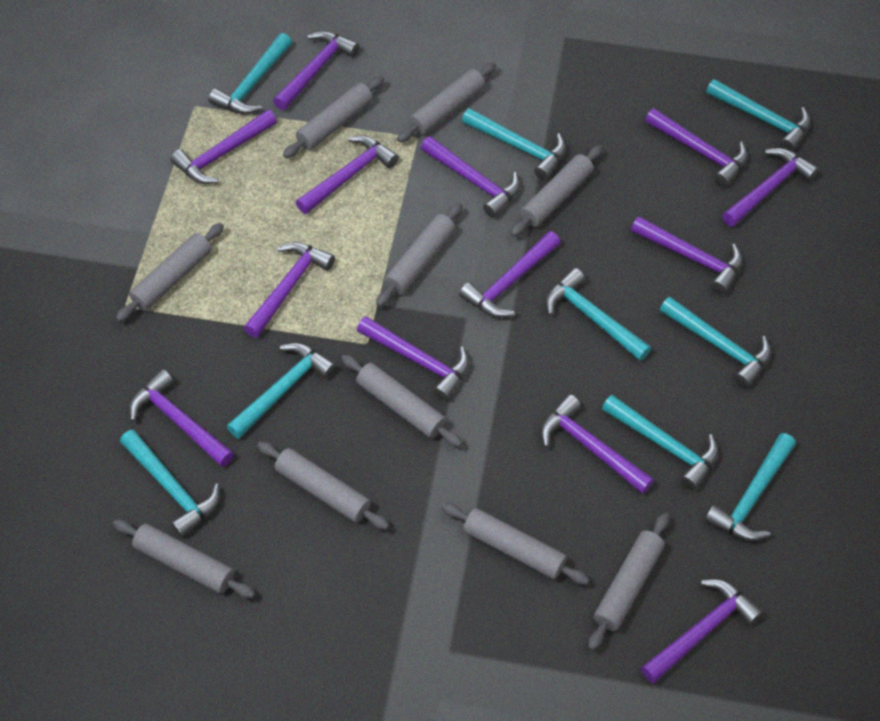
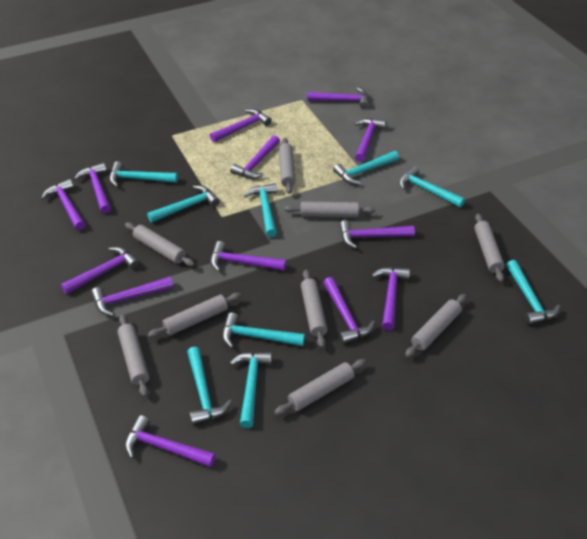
grey rolling pin: 10 -> 9

